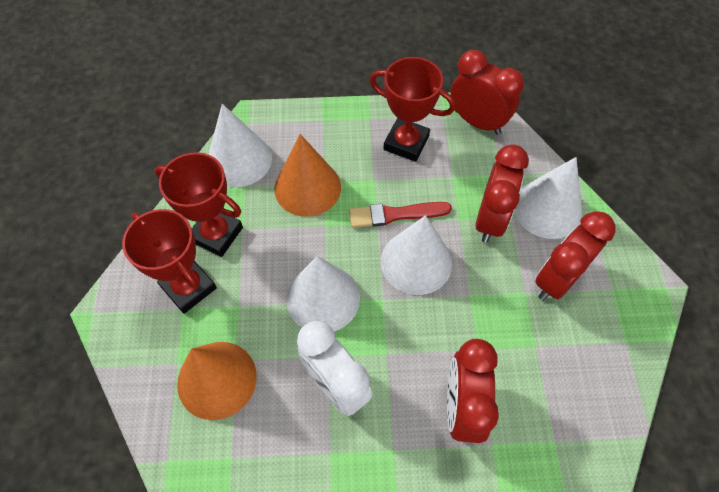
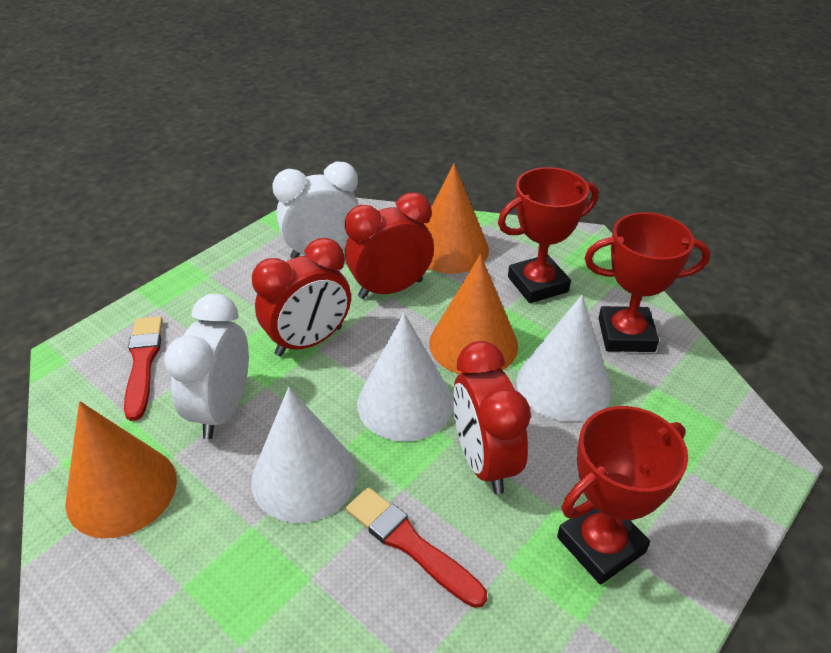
orange cone: 2 -> 3
red brush: 1 -> 2
red clock: 4 -> 3
white clock: 1 -> 2
white cone: 4 -> 3

